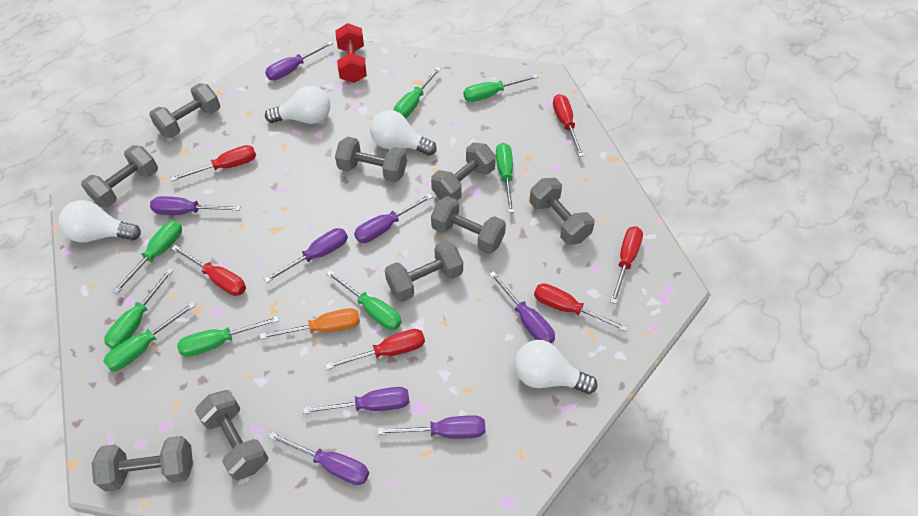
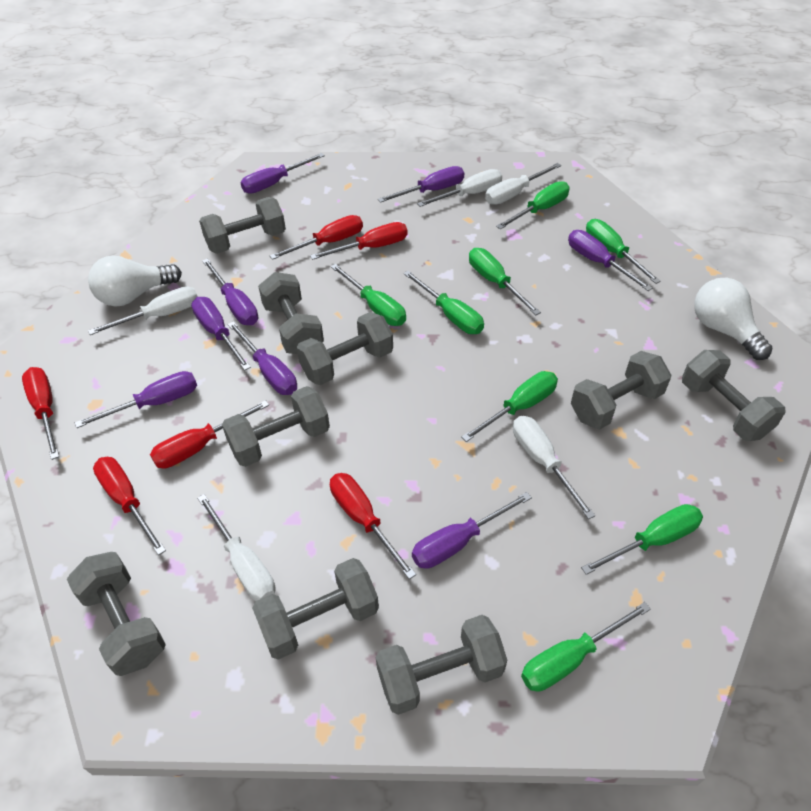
orange screwdriver: 1 -> 0
red dumbbell: 1 -> 0
white light bulb: 4 -> 2
white screwdriver: 0 -> 5

